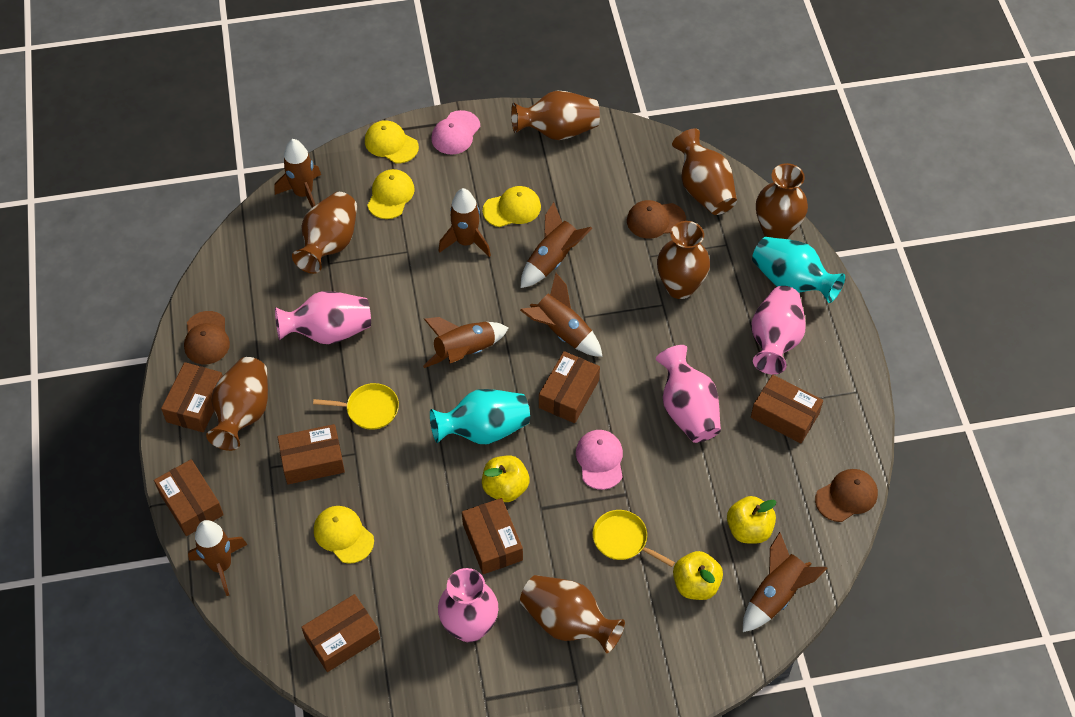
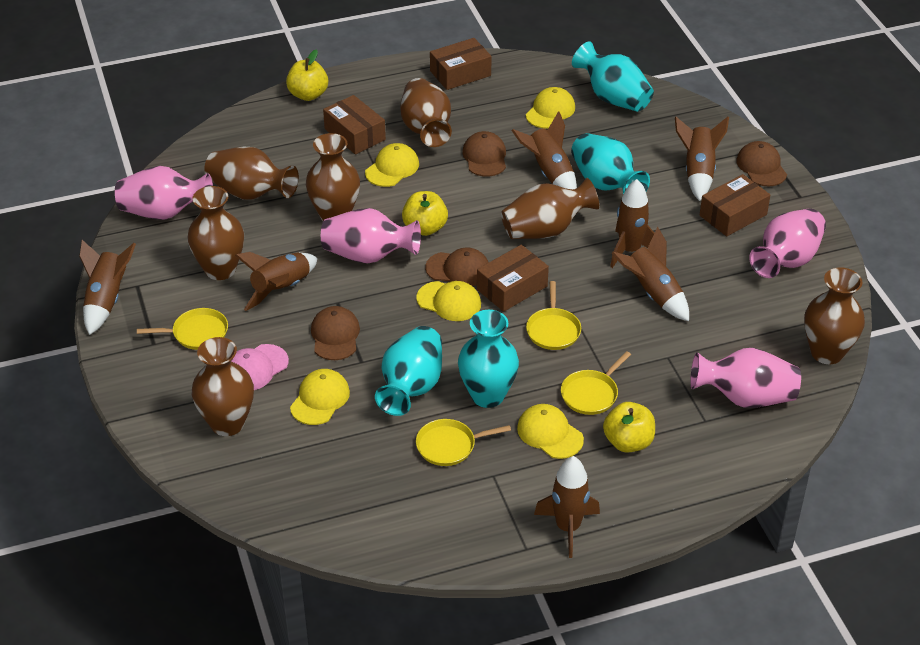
brown box: 7 -> 4
brown cap: 3 -> 4
pink cap: 2 -> 1
turquoise vase: 2 -> 4
yellow cap: 4 -> 5
yellow pan: 2 -> 4

